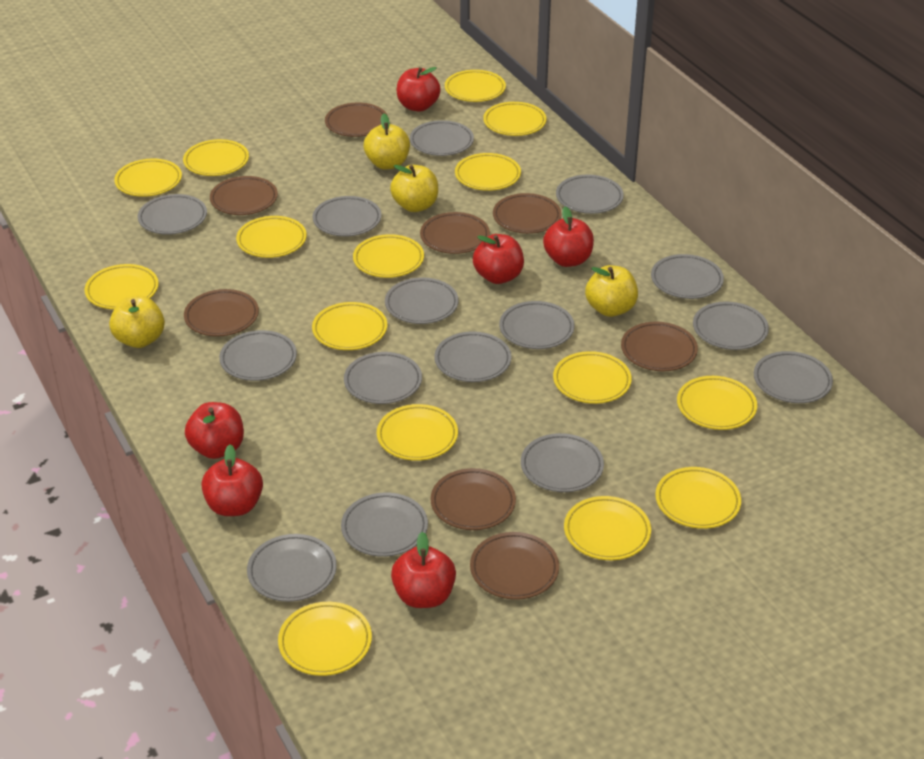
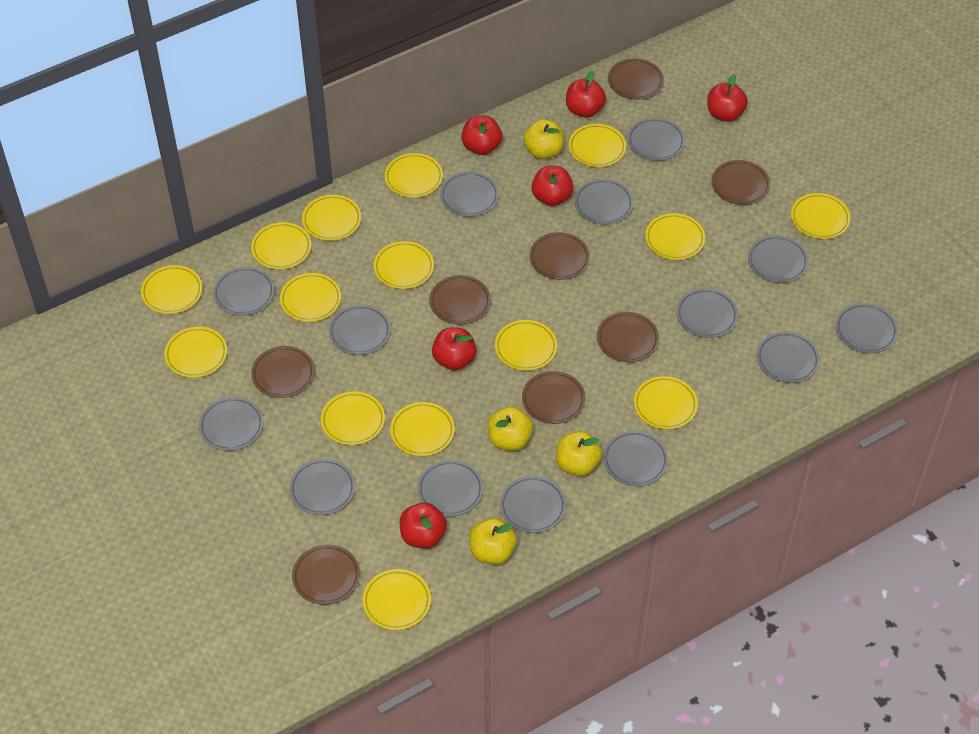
grey plate: 15 -> 14

